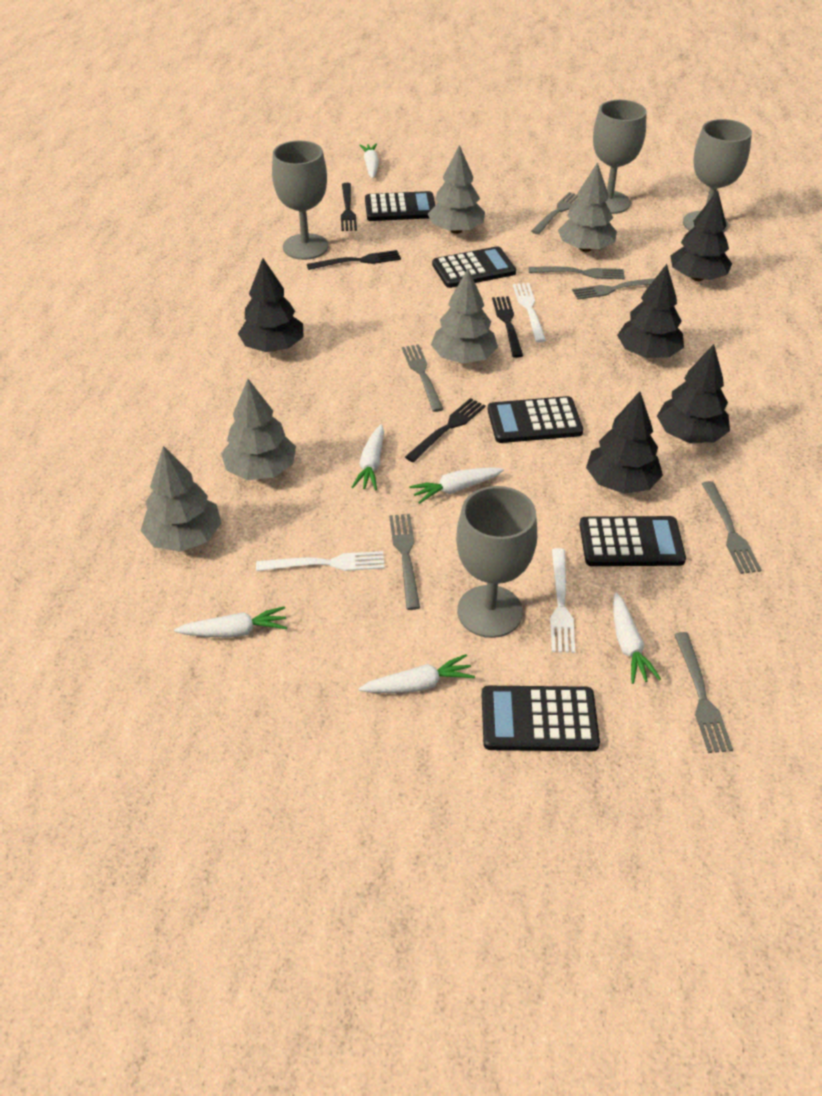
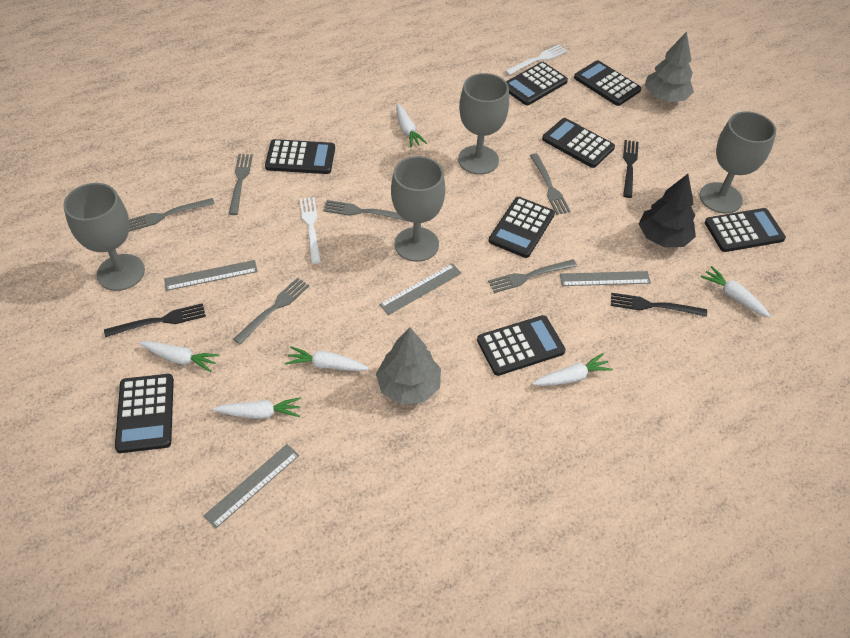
black calculator: 5 -> 8
black fork: 4 -> 3
black tree: 5 -> 1
grey fork: 7 -> 6
grey ruler: 0 -> 4
grey tree: 5 -> 2
white fork: 3 -> 2

